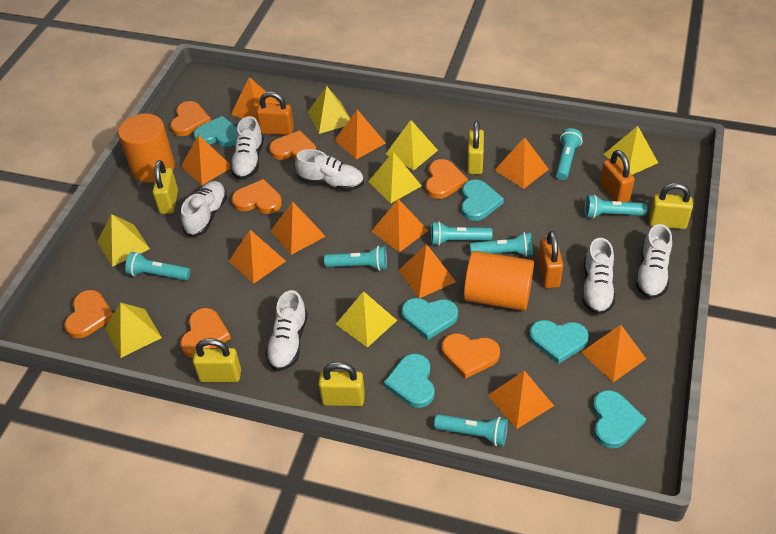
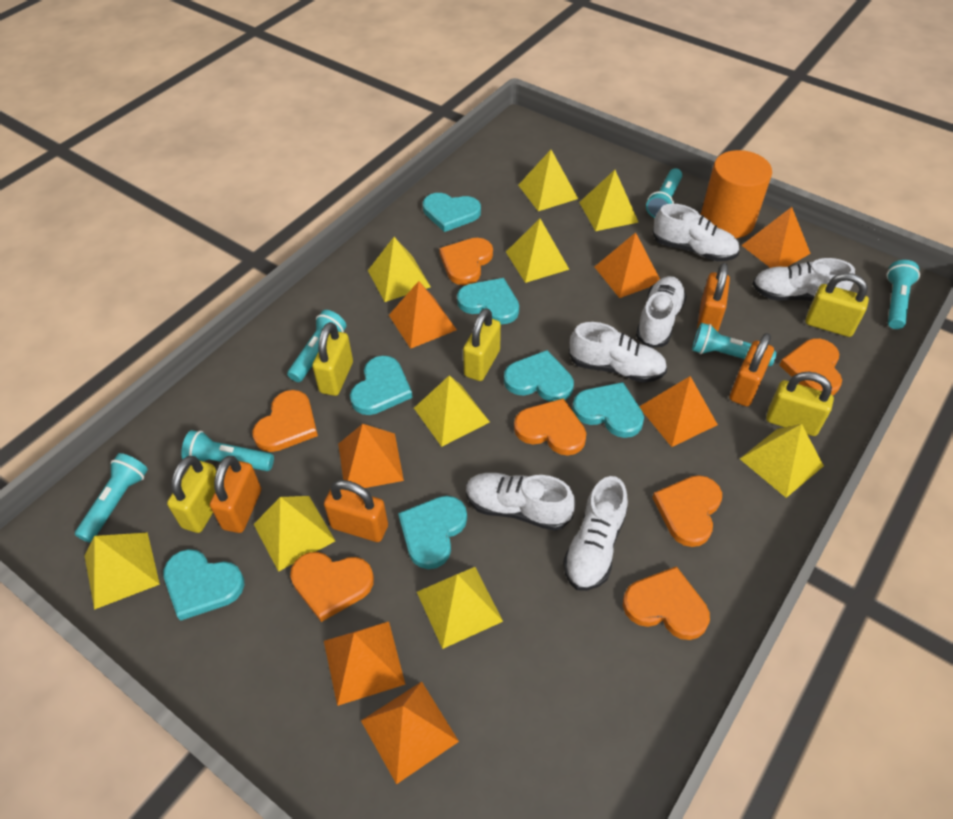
orange cylinder: 2 -> 1
orange padlock: 3 -> 4
orange pyramid: 10 -> 7
turquoise flashlight: 7 -> 6
turquoise heart: 6 -> 7
yellow pyramid: 7 -> 9

